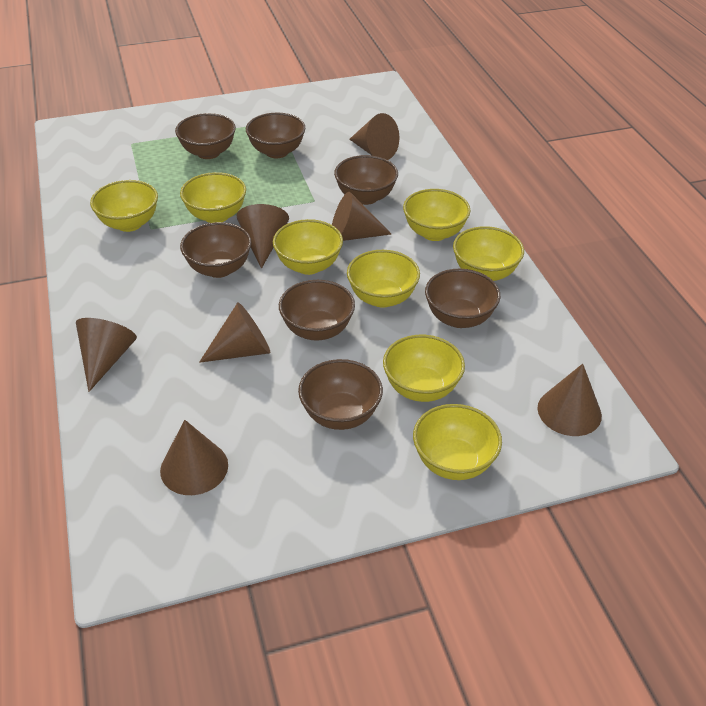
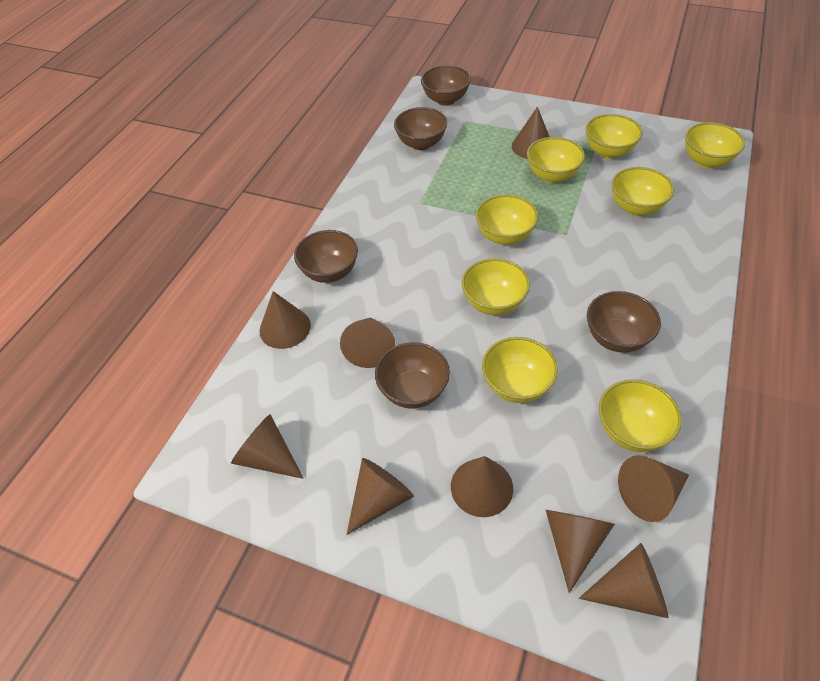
brown bowl: 7 -> 5
brown cone: 7 -> 9

